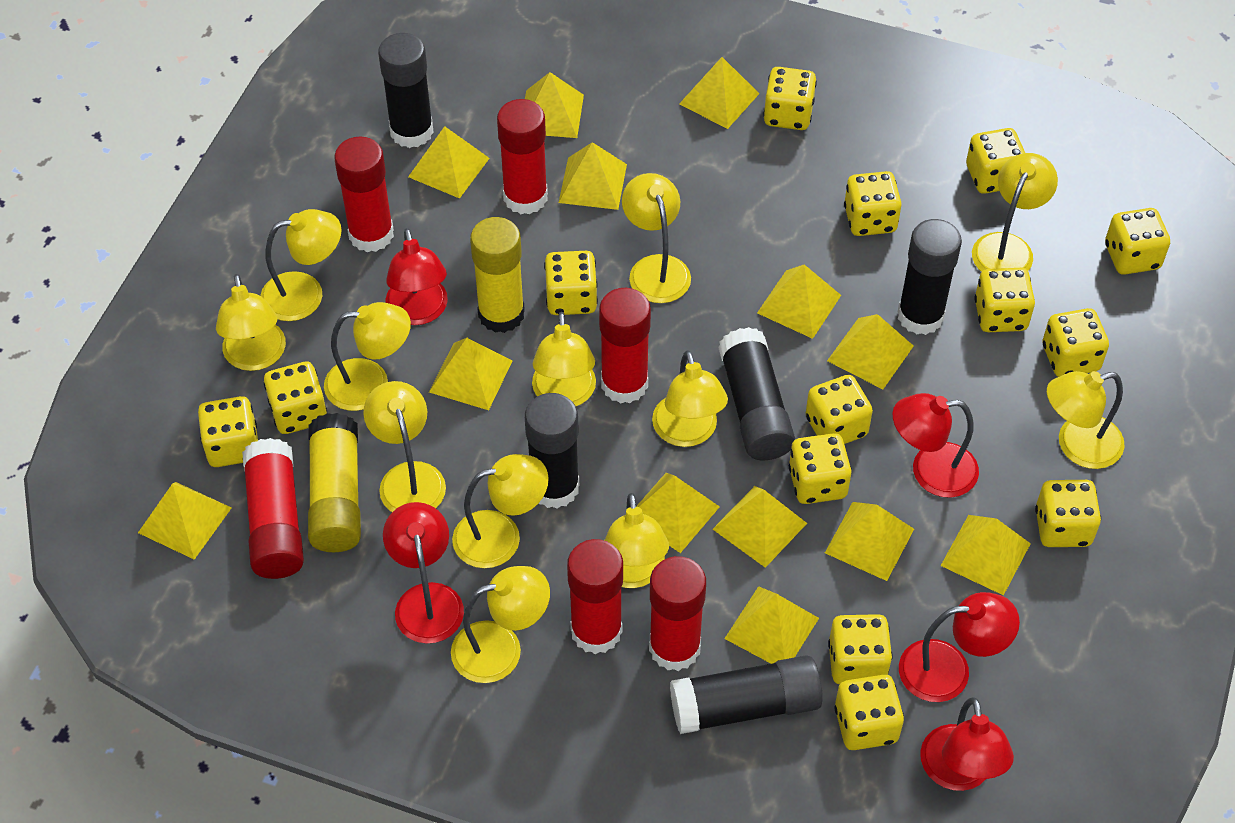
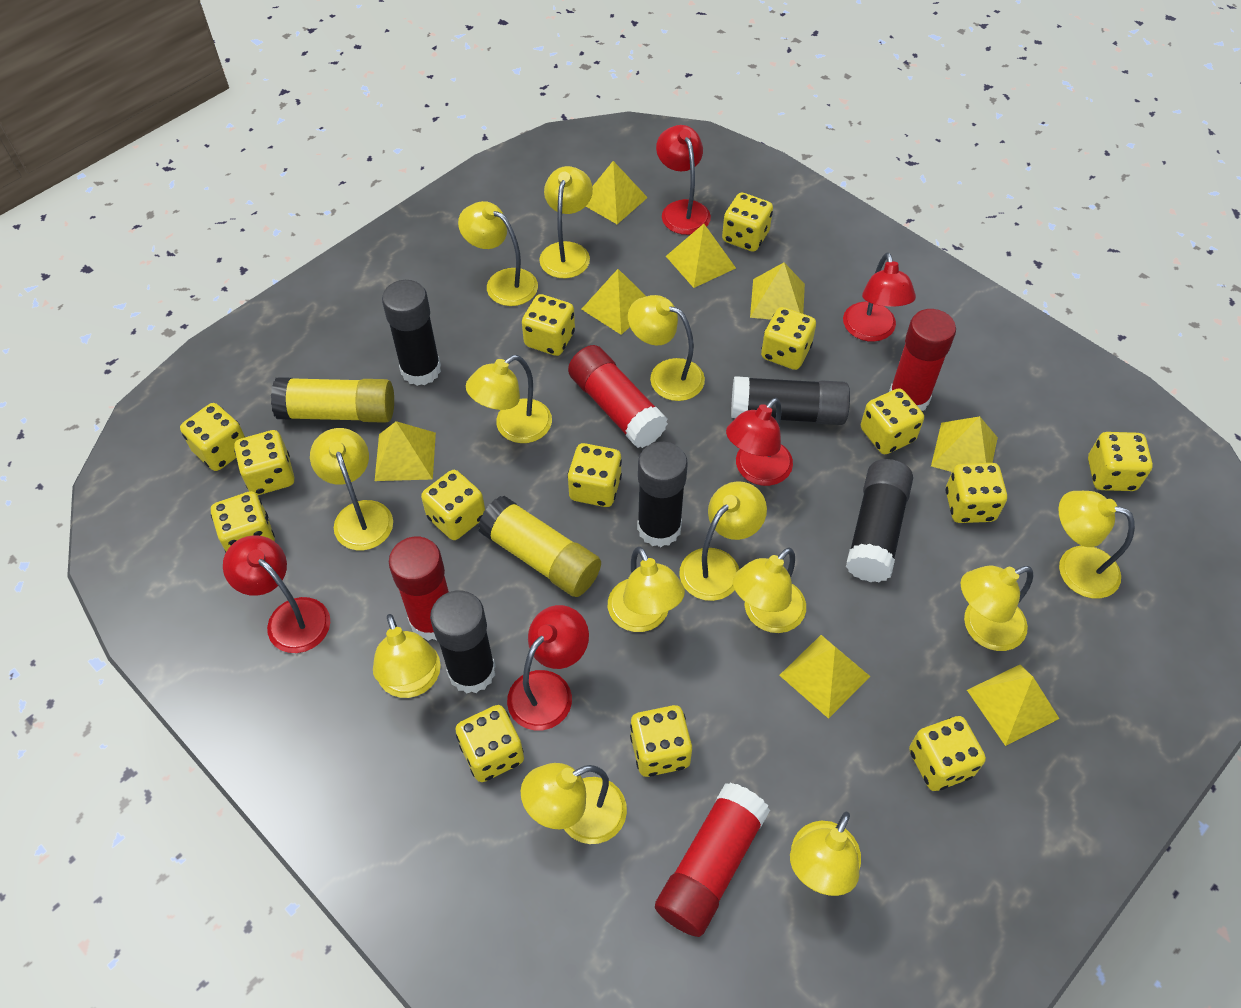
red glue stick: 6 -> 4
yellow lamp: 12 -> 13
yellow pyramid: 13 -> 8

